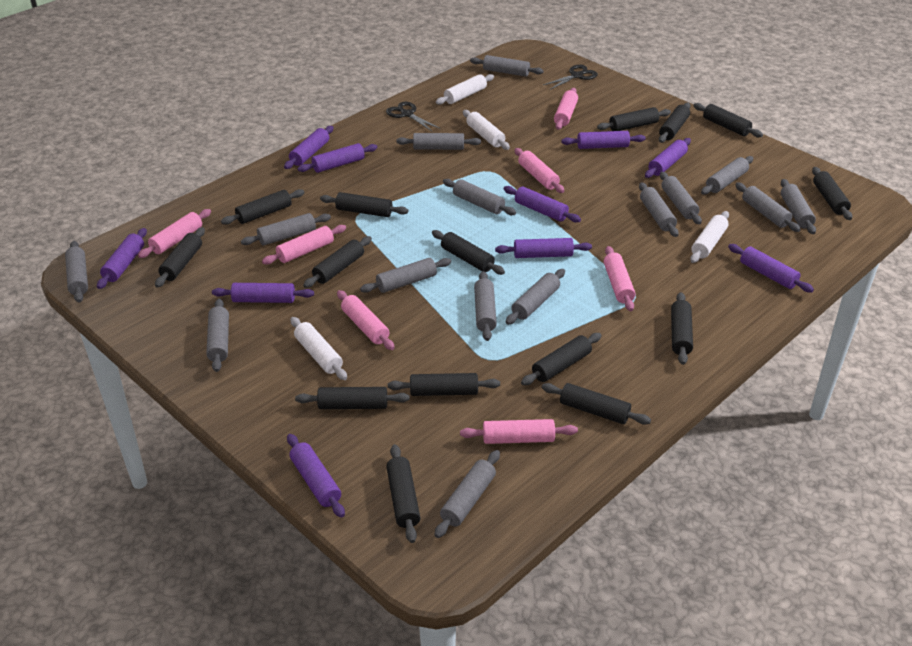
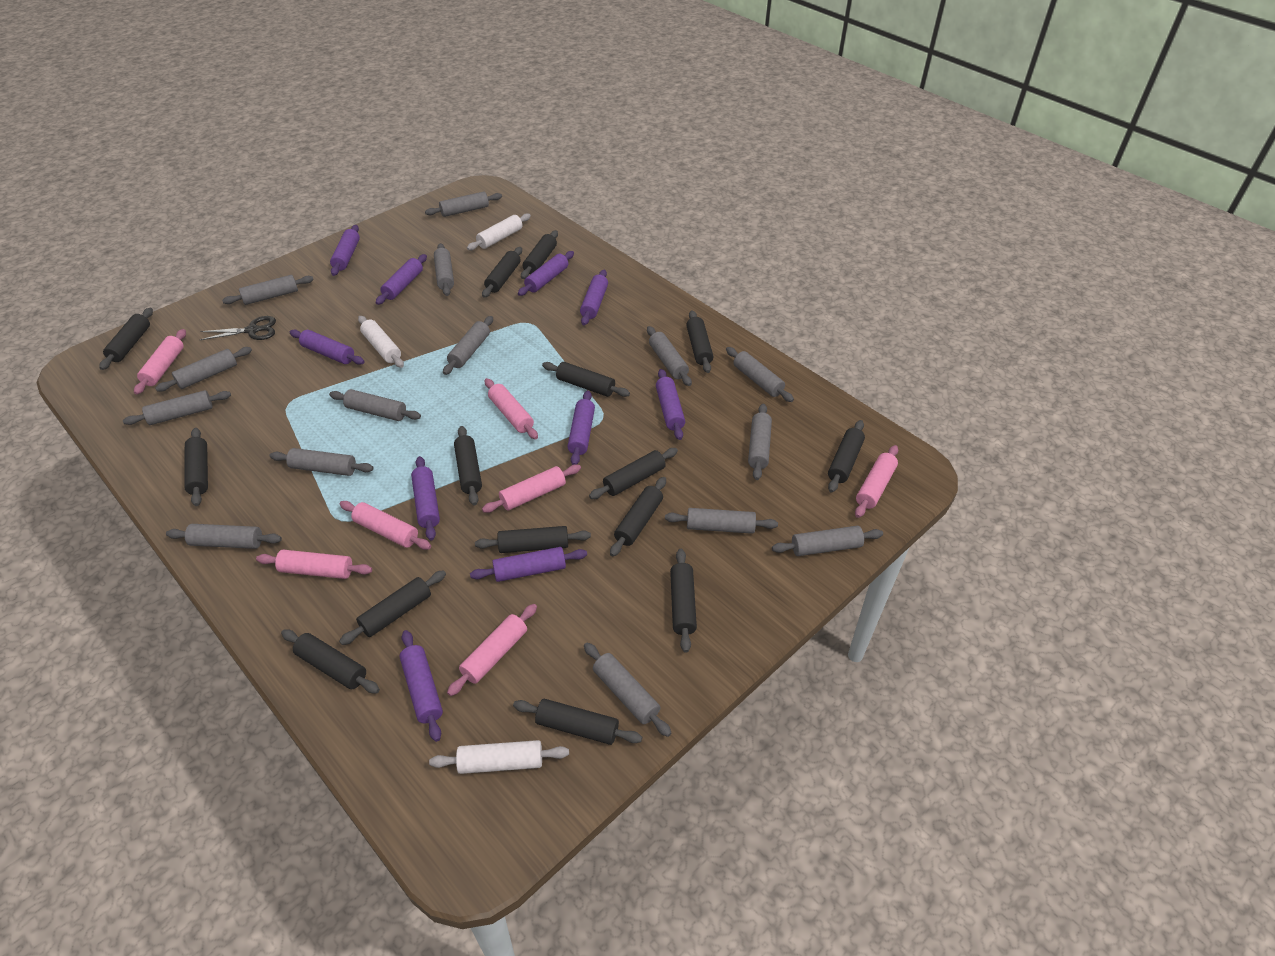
black scissors: 2 -> 1
white rolling pin: 4 -> 3

